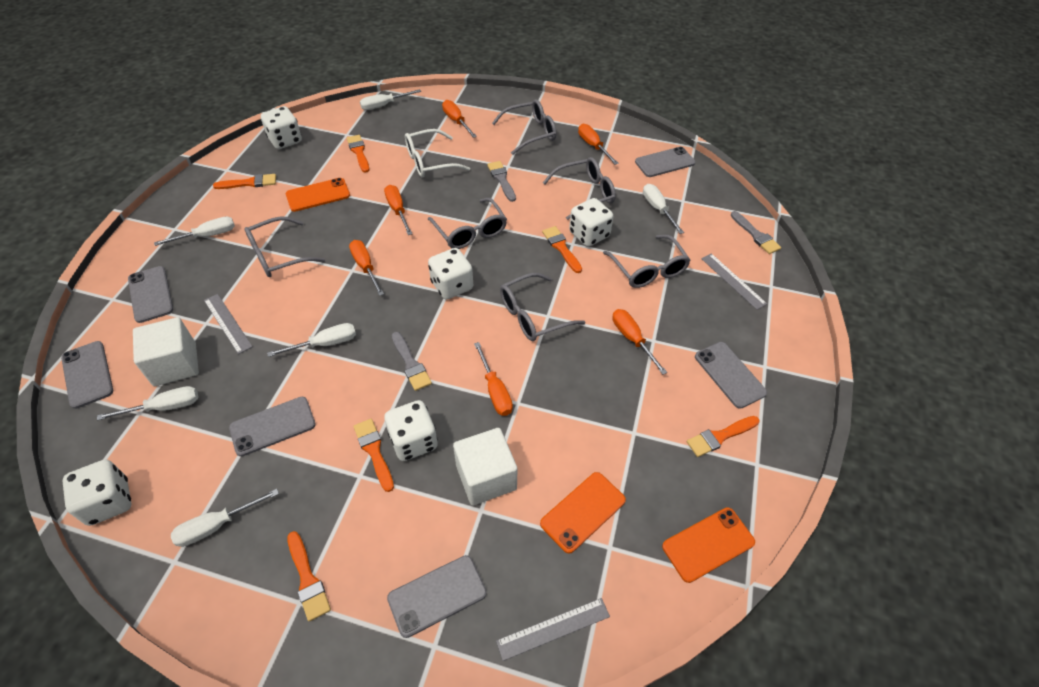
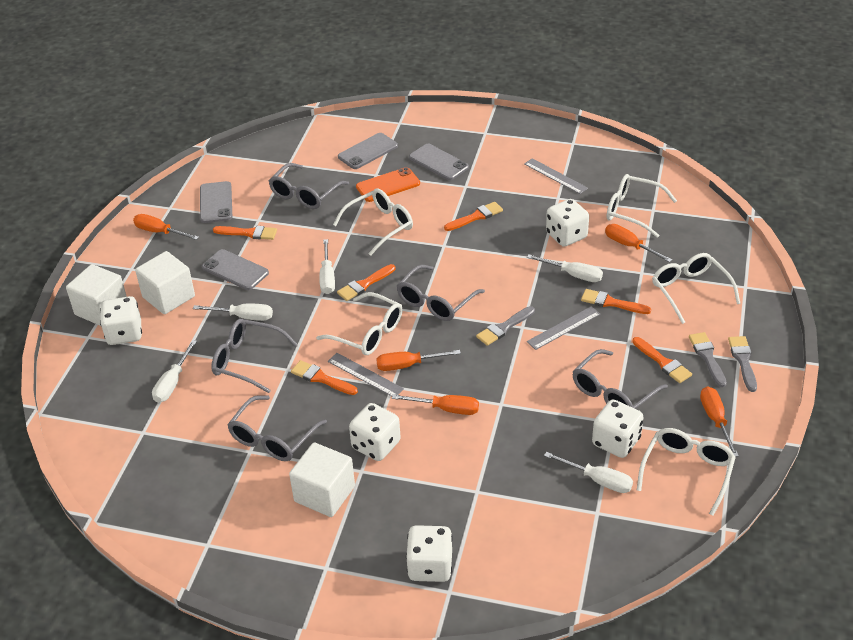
grey glasses: 6 -> 5
grey phone: 6 -> 4
orange phone: 3 -> 1
orange screwdriver: 6 -> 5
white cube: 2 -> 3
white glasses: 1 -> 5
white screwdriver: 6 -> 5

